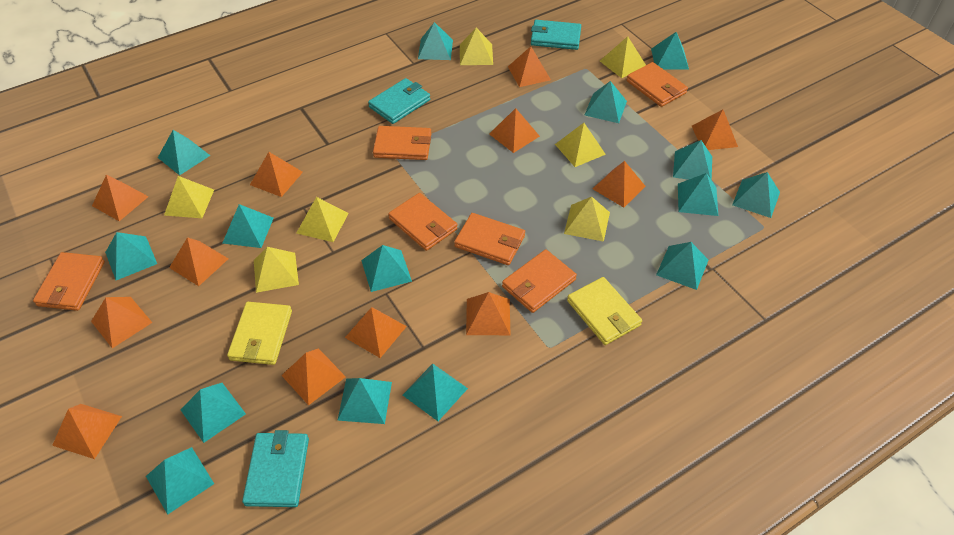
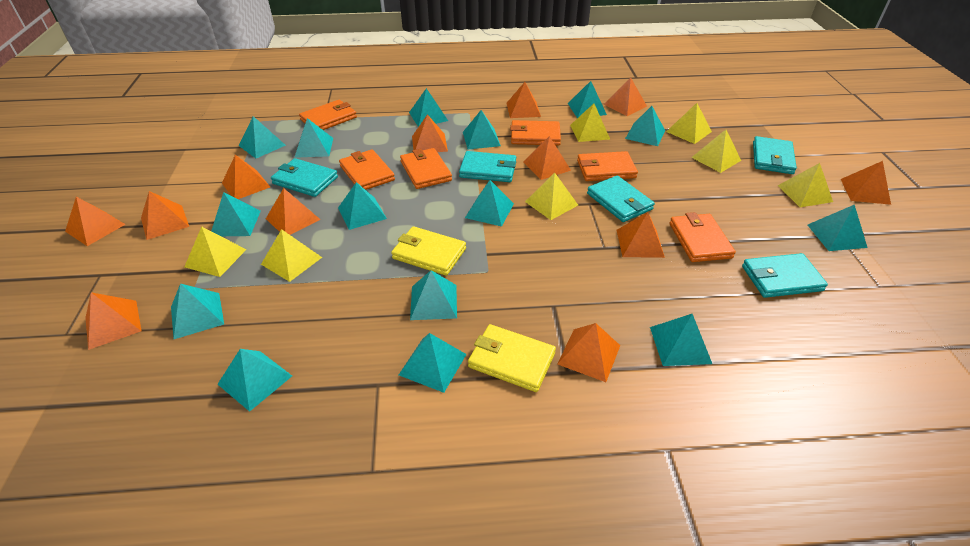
turquoise wallet: 3 -> 5

